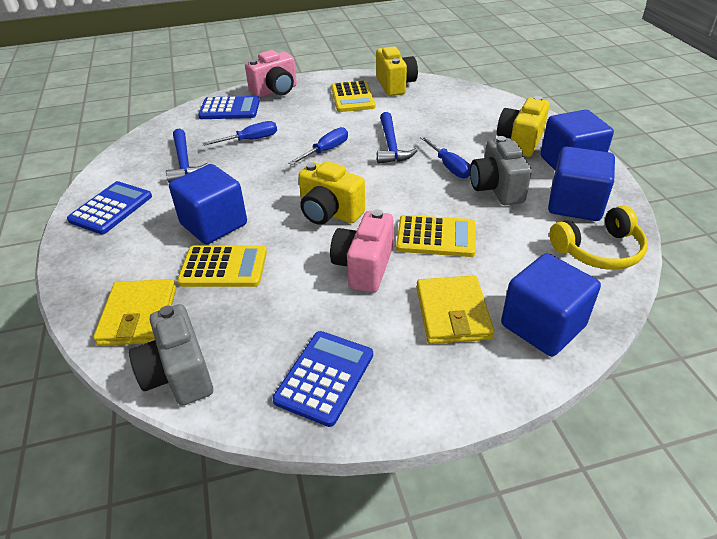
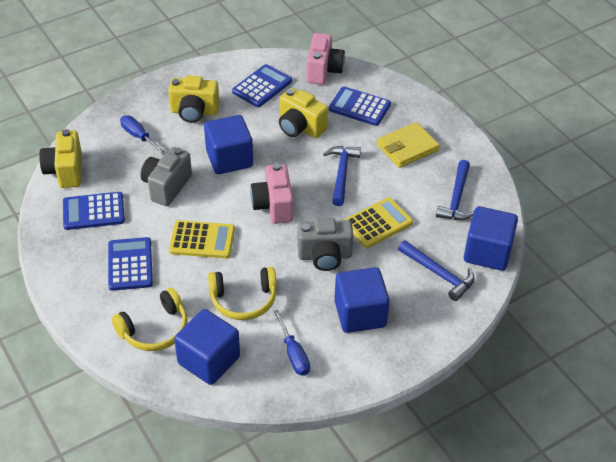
blue calculator: 3 -> 4
blue hammer: 2 -> 3
blue screwdriver: 3 -> 2
yellow calculator: 3 -> 2
yellow headphones: 1 -> 2
yellow wallet: 2 -> 1

